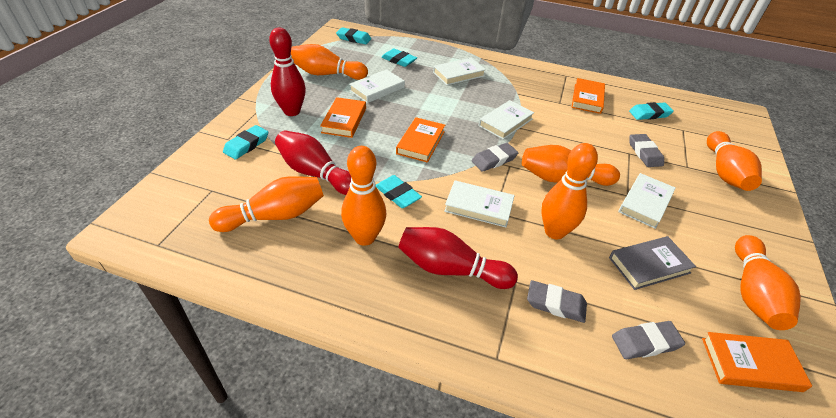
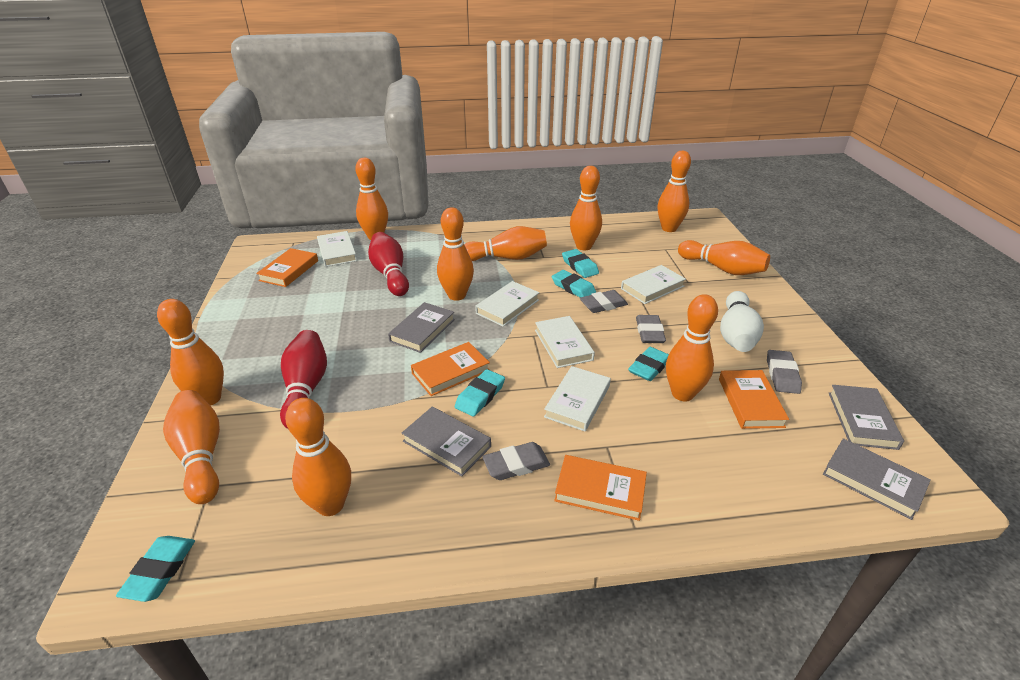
grey book: 1 -> 4
orange bowling pin: 7 -> 10
red bowling pin: 3 -> 2
white bowling pin: 0 -> 1

